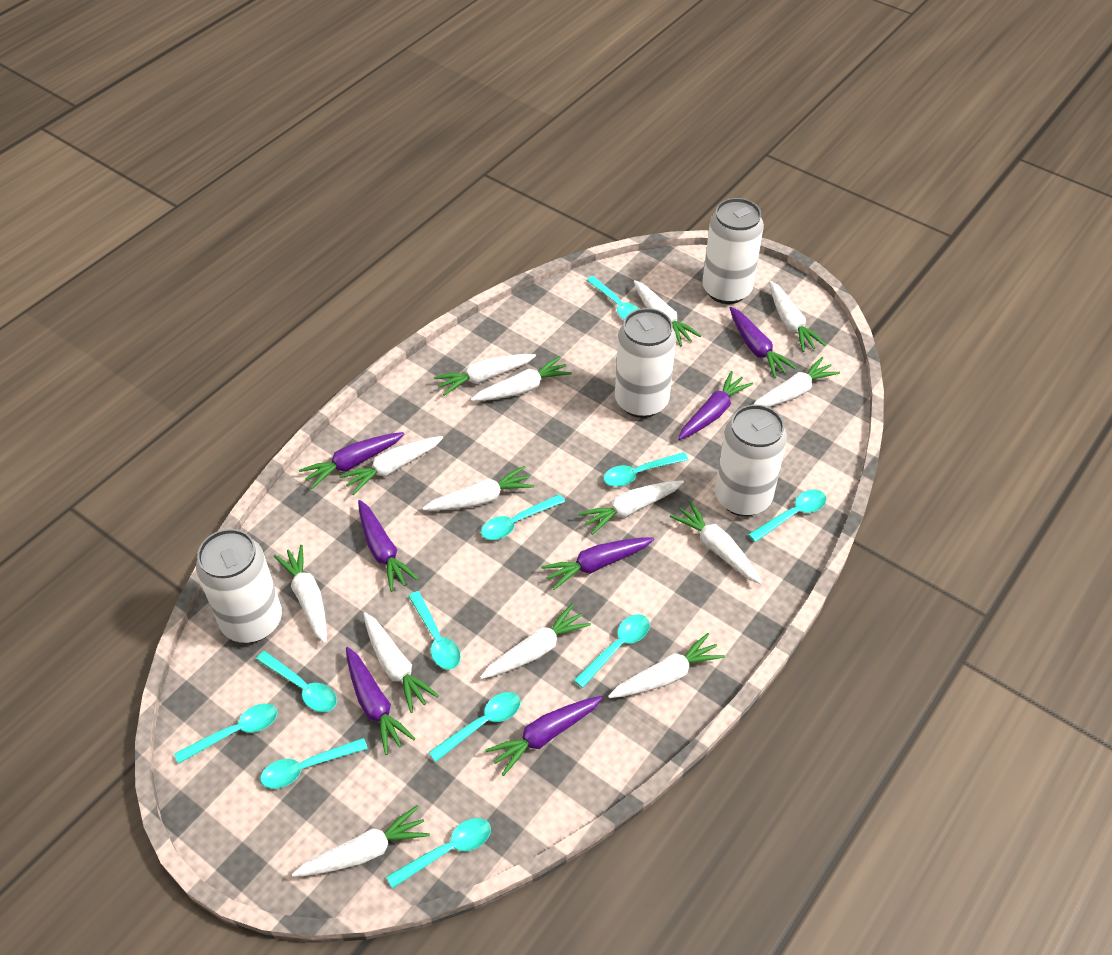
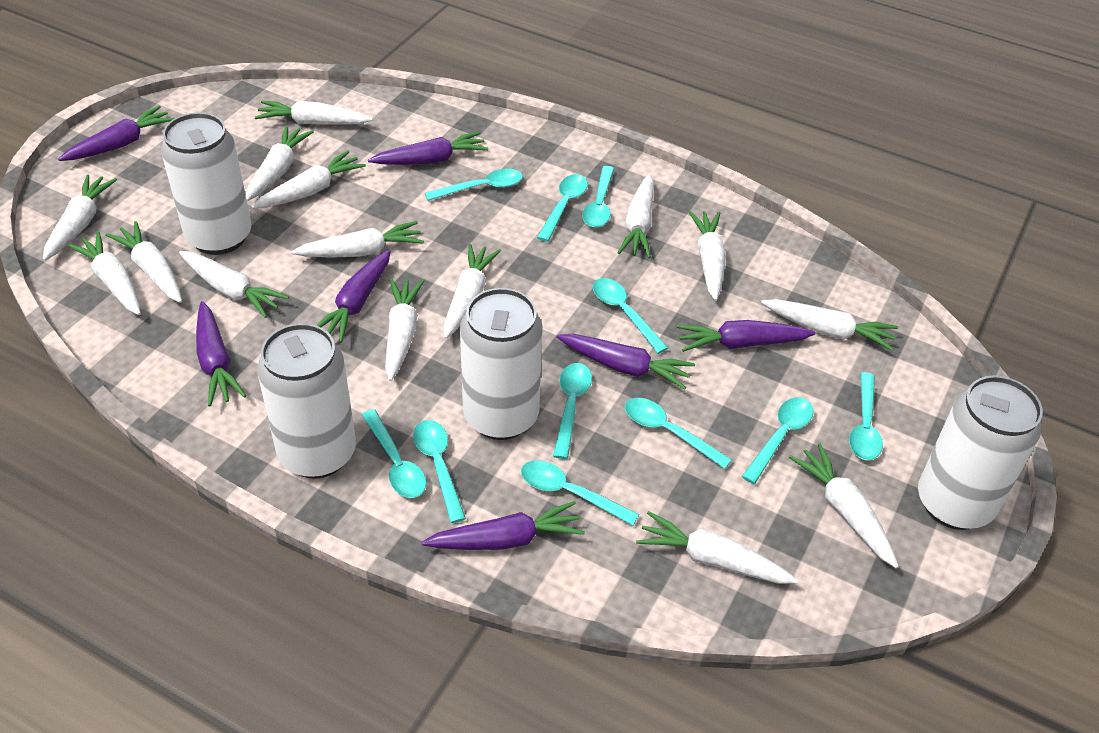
white carrot: 14 -> 15

